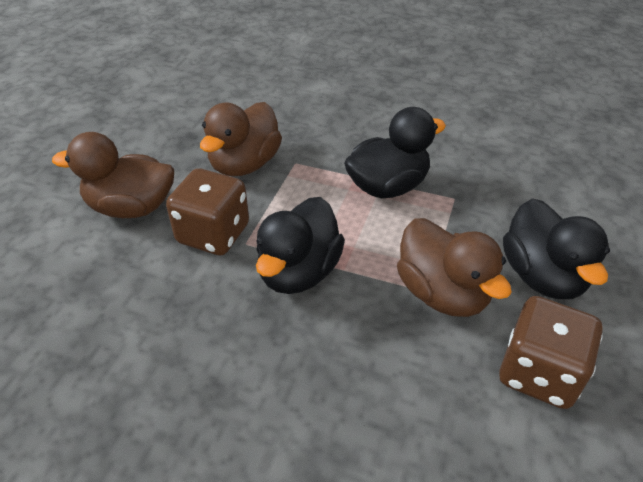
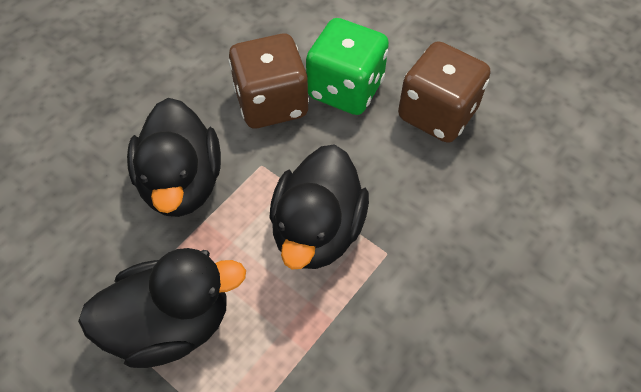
brown duck: 3 -> 0
green dice: 0 -> 1

